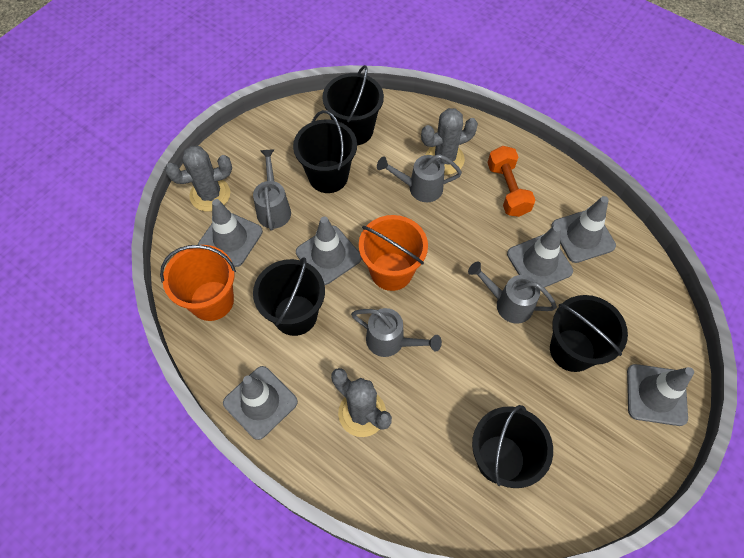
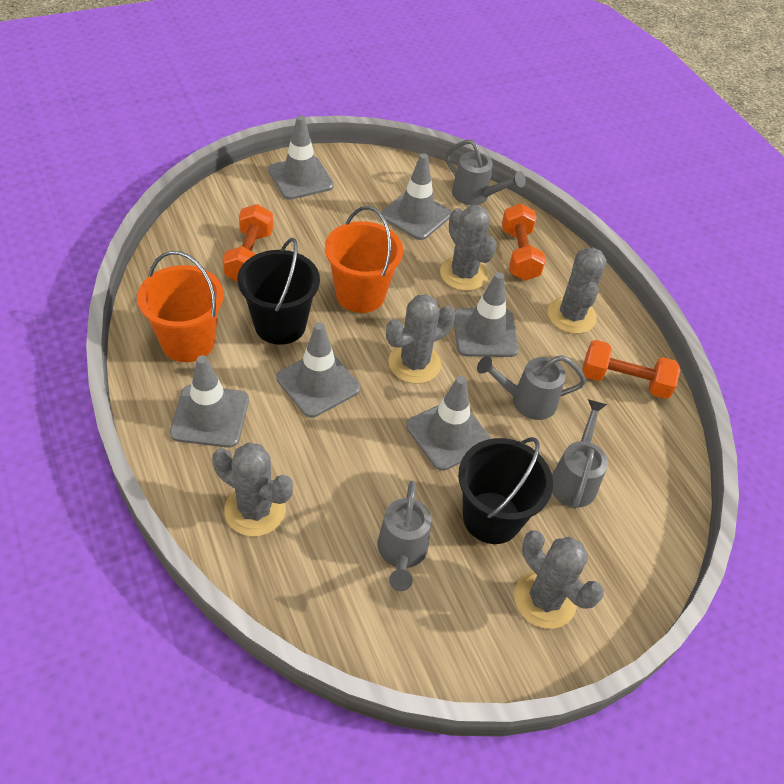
black bucket: 5 -> 2
grey cactus: 3 -> 5
orange dumbbell: 1 -> 3

